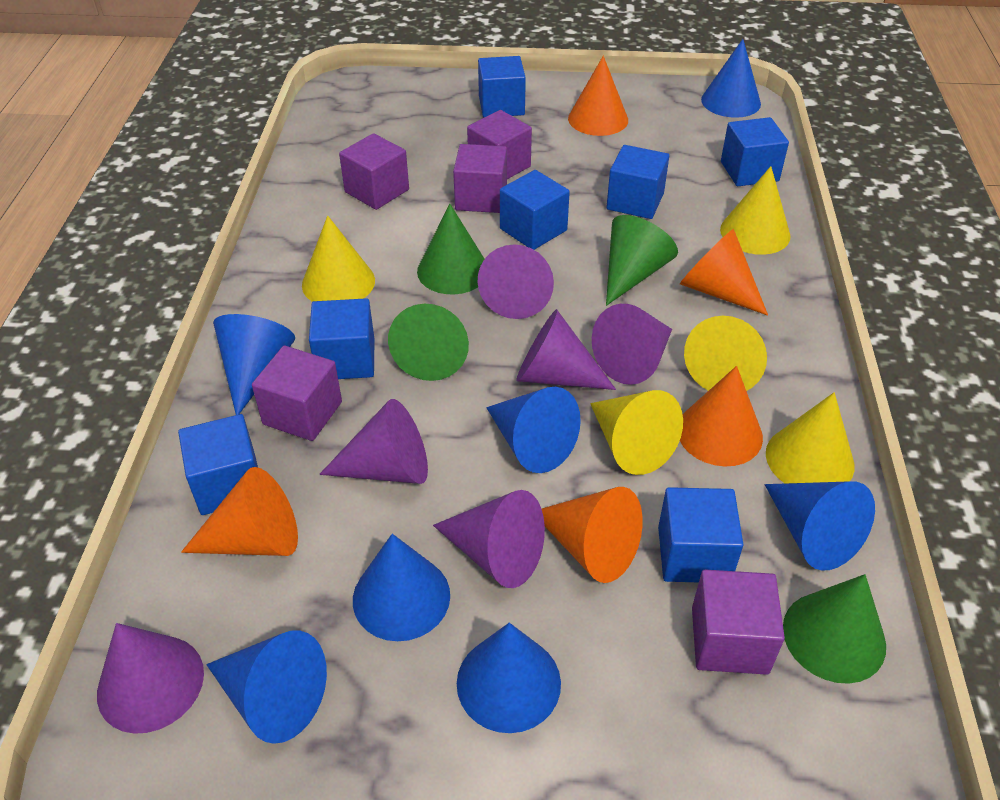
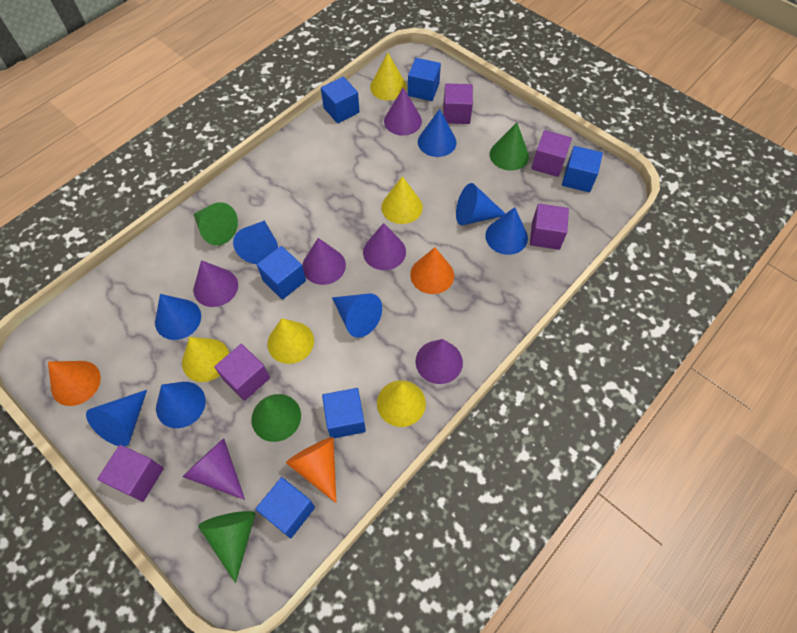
blue cone: 7 -> 8
blue cube: 7 -> 6
orange cone: 5 -> 3

